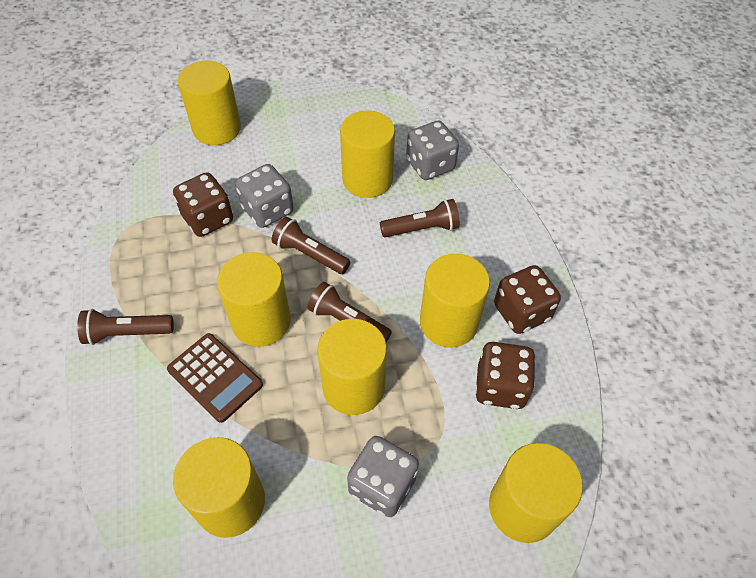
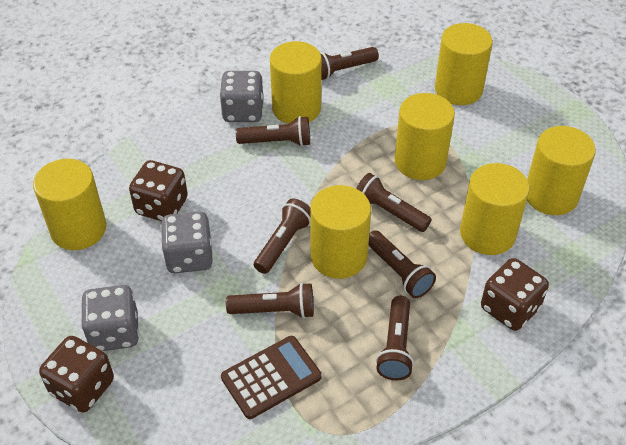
brown flashlight: 4 -> 7

